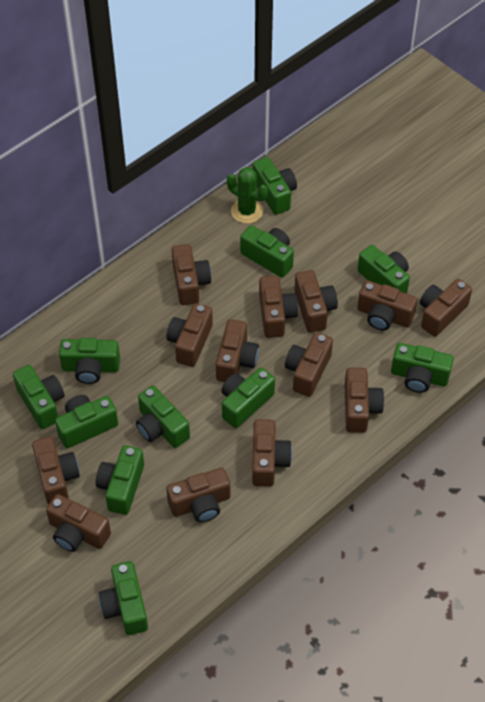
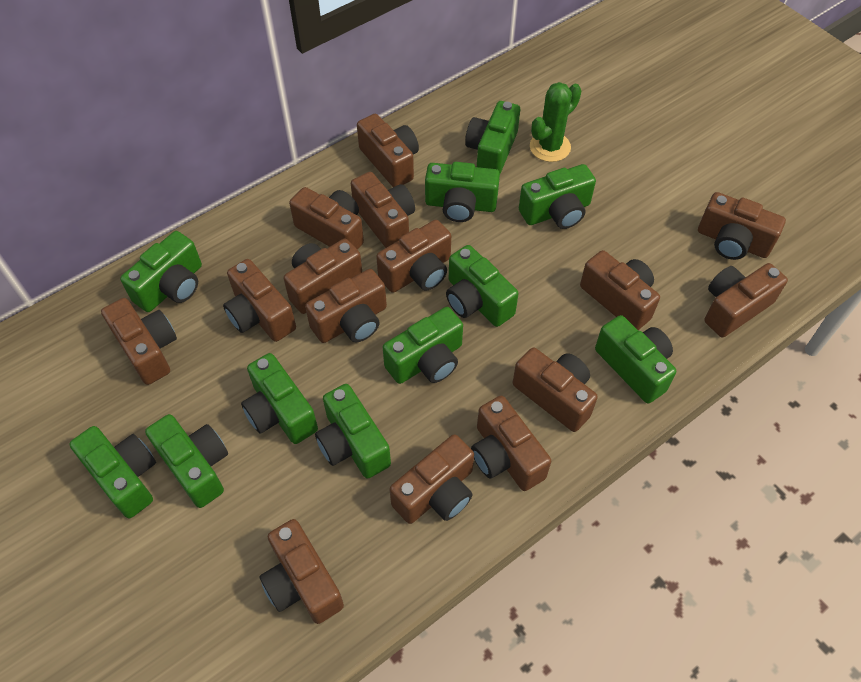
brown camera: 13 -> 15

